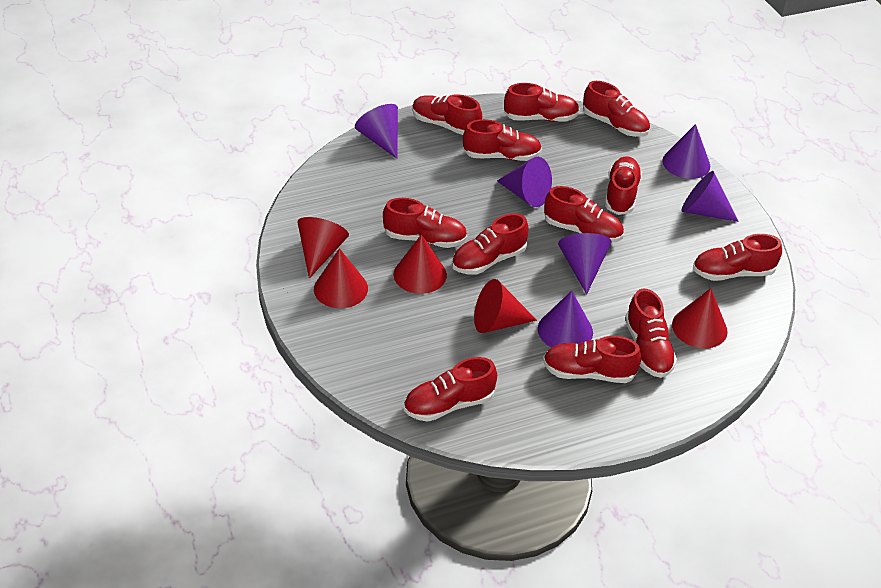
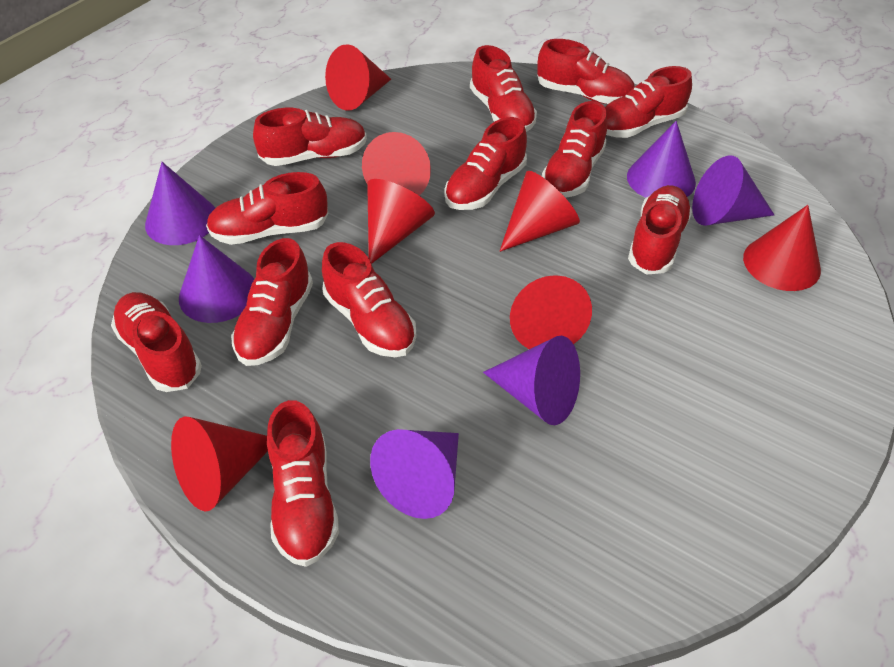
red cone: 5 -> 7

